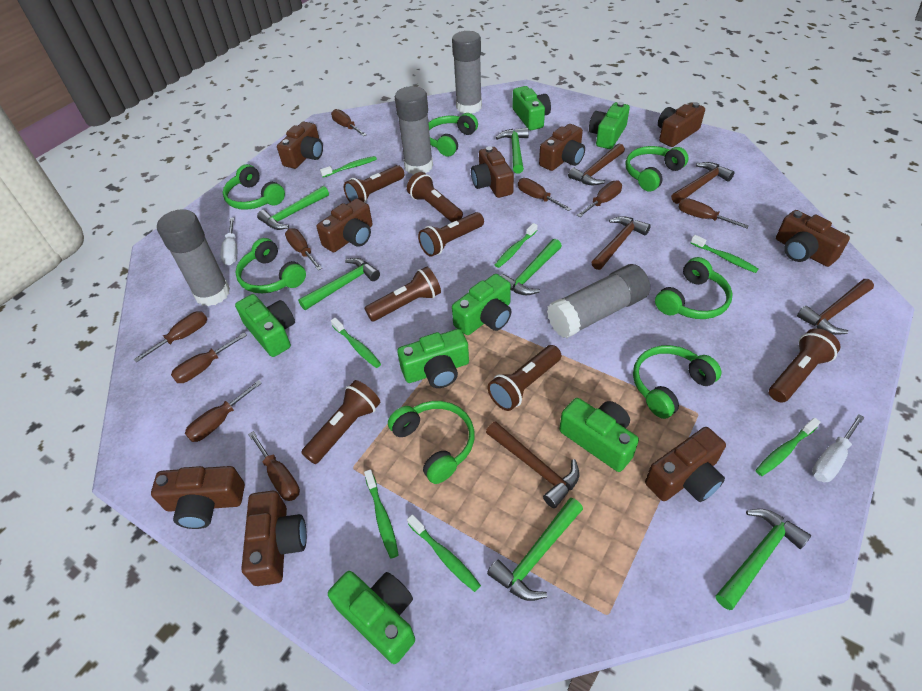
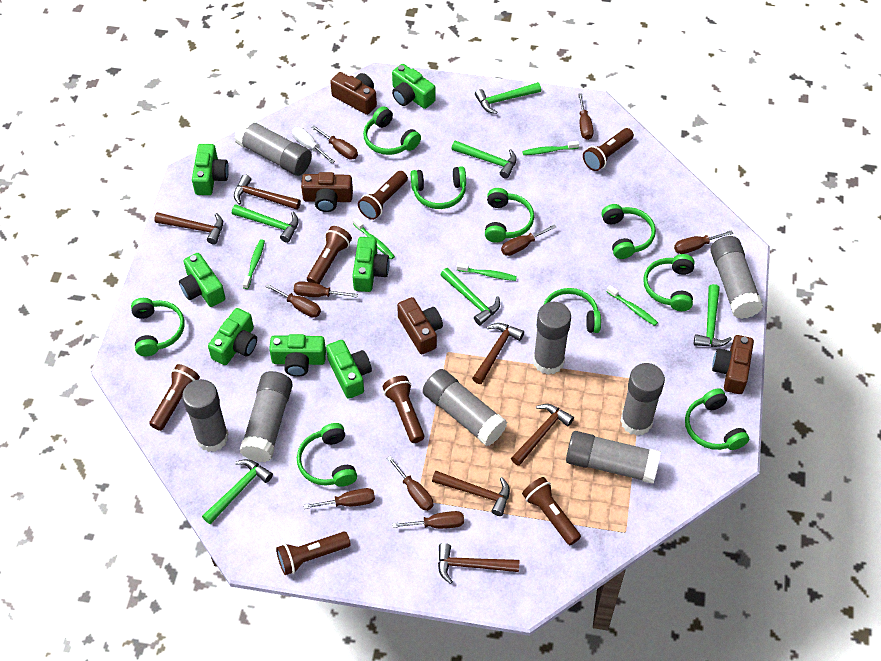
brown camera: 9 -> 4
brown hammer: 5 -> 6
green headphones: 7 -> 9
green toothbrush: 7 -> 5
grey glue stick: 4 -> 8
white screwdriver: 2 -> 1

